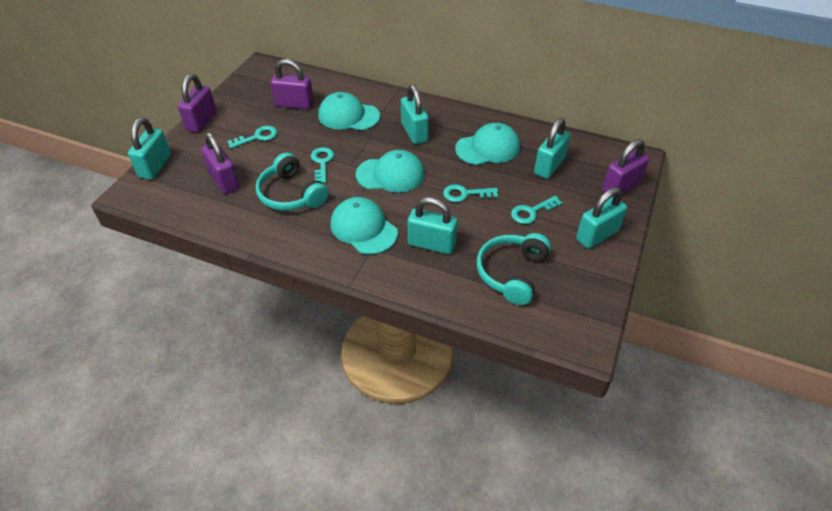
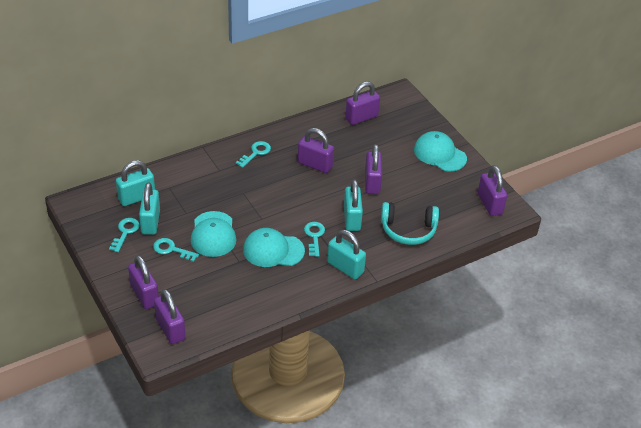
purple padlock: 4 -> 6
turquoise cap: 4 -> 3
turquoise headphones: 2 -> 1
turquoise padlock: 5 -> 4

